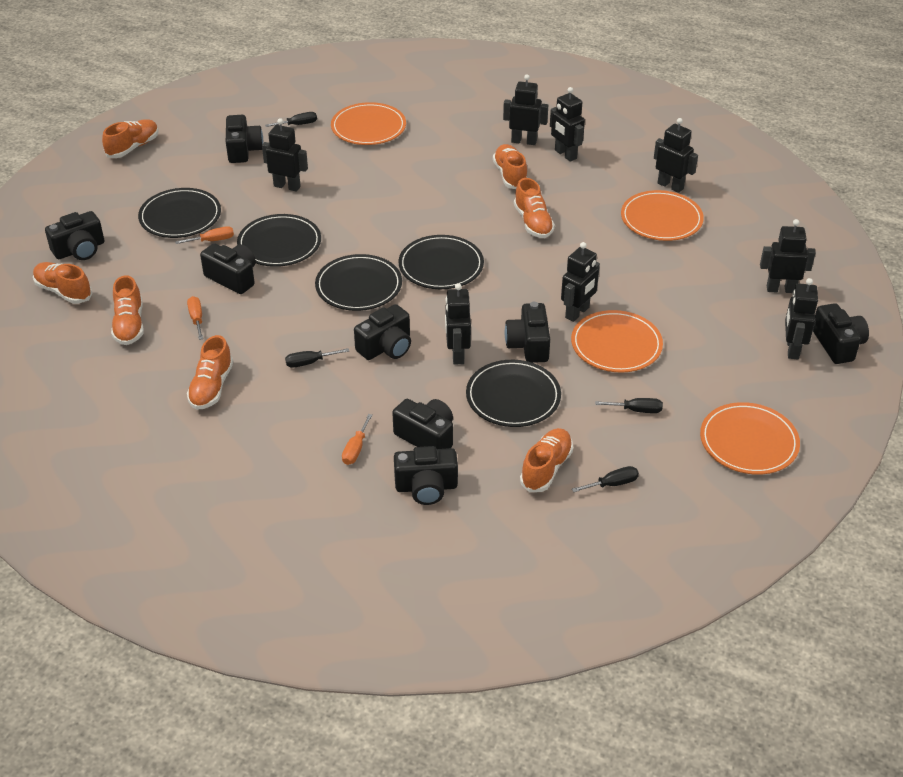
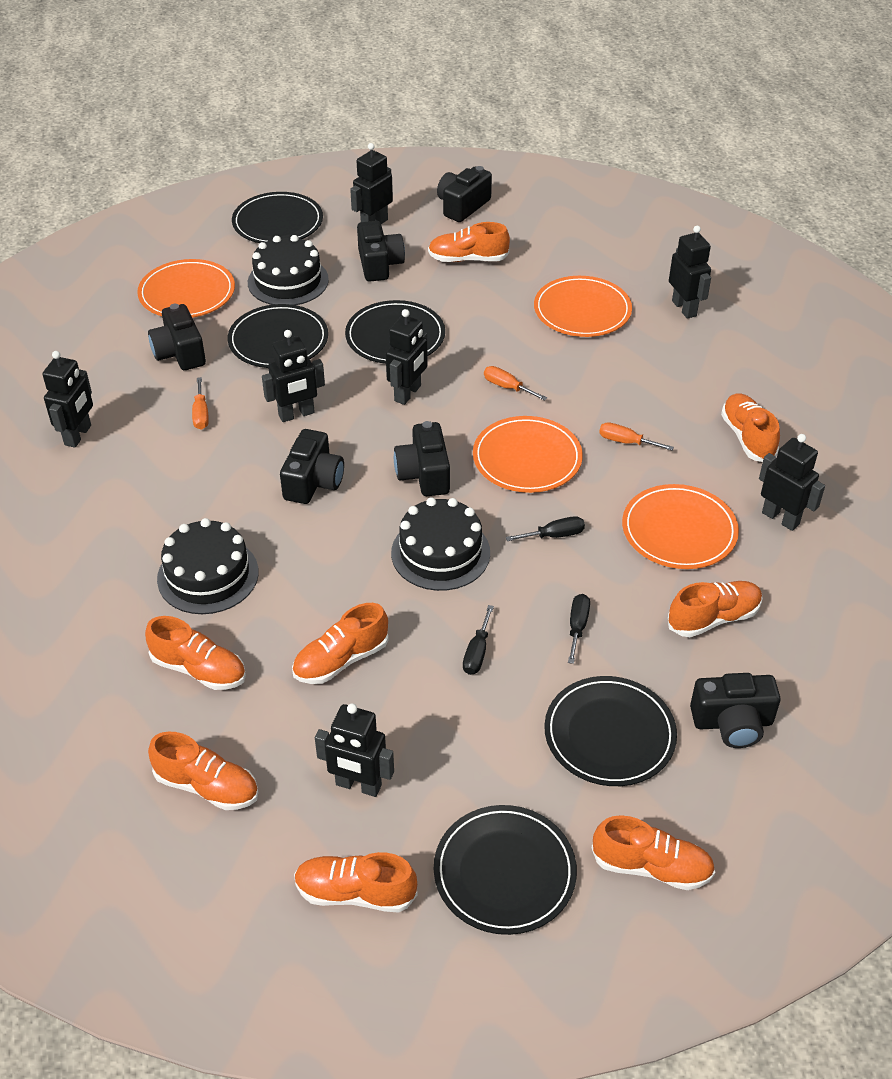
black cake: 0 -> 3
black camera: 8 -> 6
black robot: 8 -> 7
black screwdriver: 4 -> 3
orange shoe: 7 -> 8

